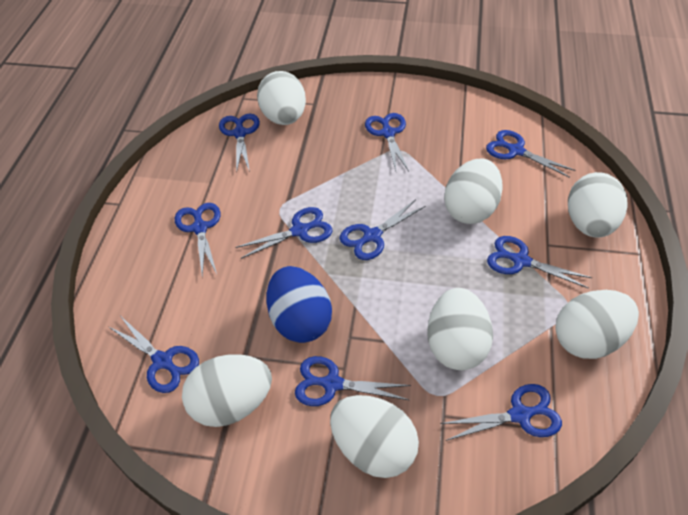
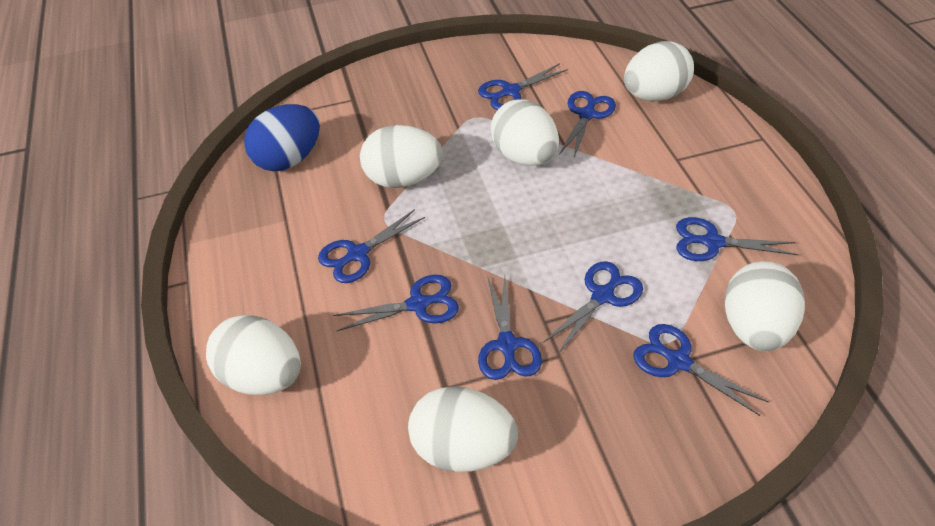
blue scissors: 10 -> 8
white egg: 7 -> 6

